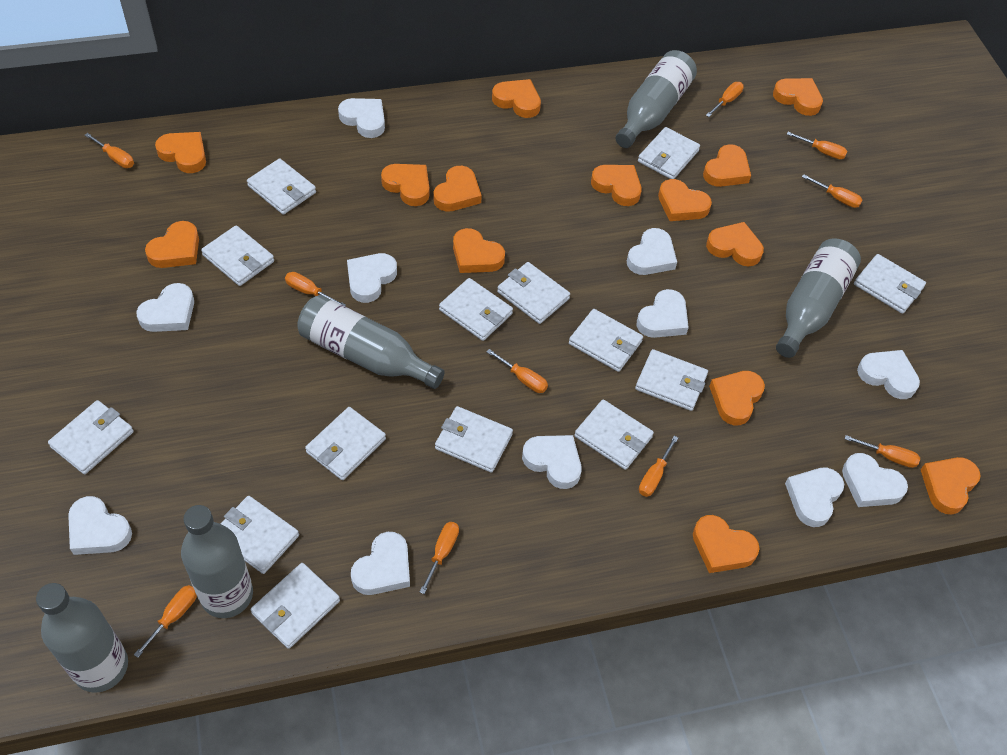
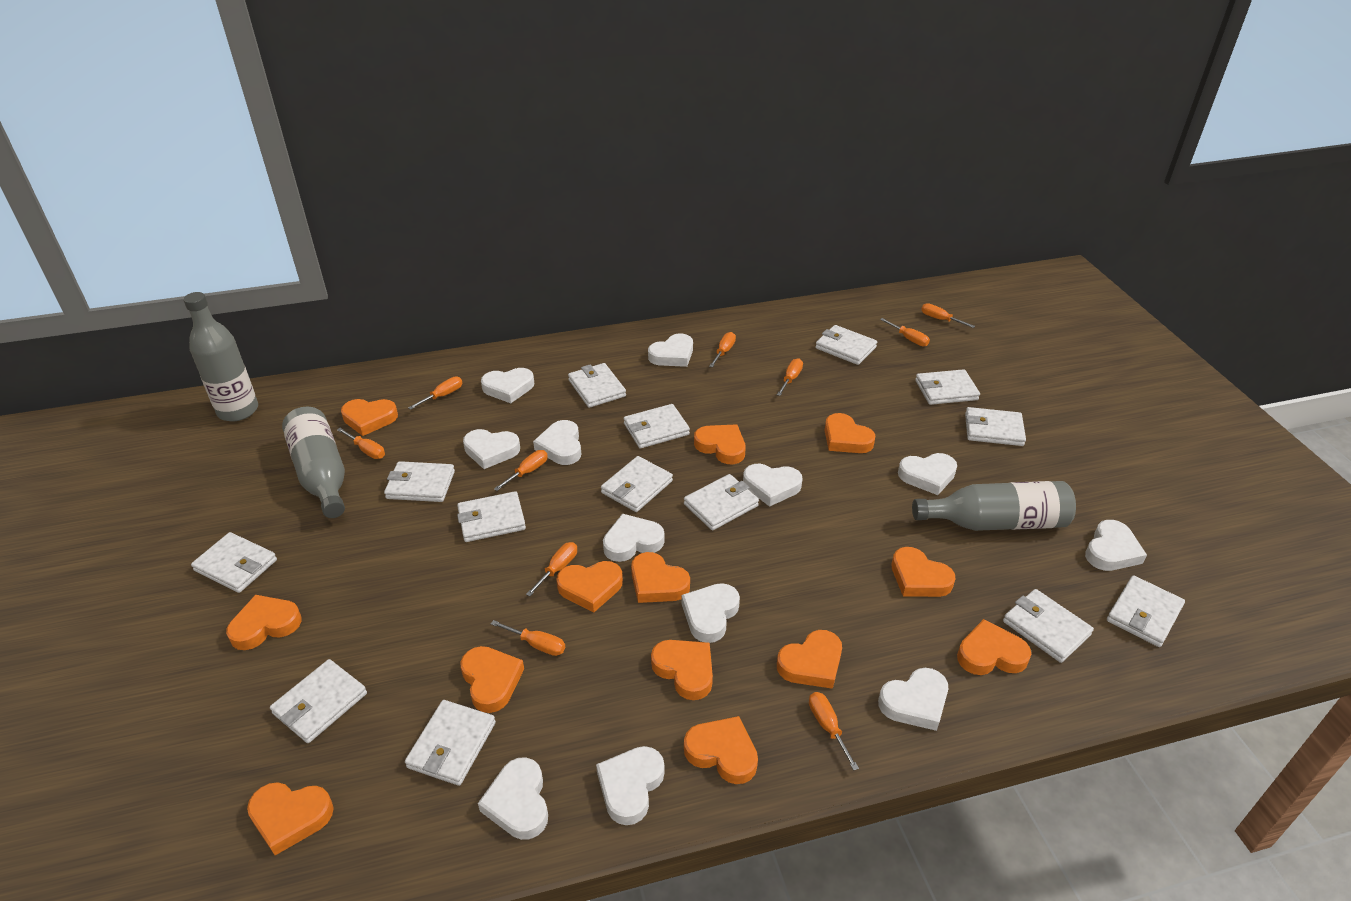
grey bottle: 5 -> 3
orange heart: 14 -> 13
white heart: 11 -> 12

